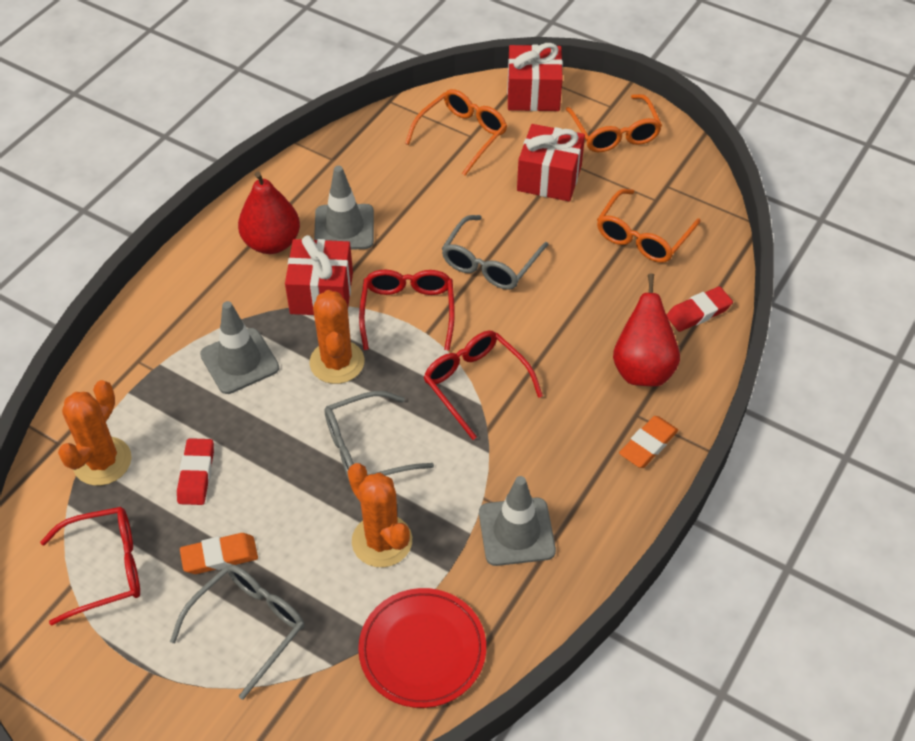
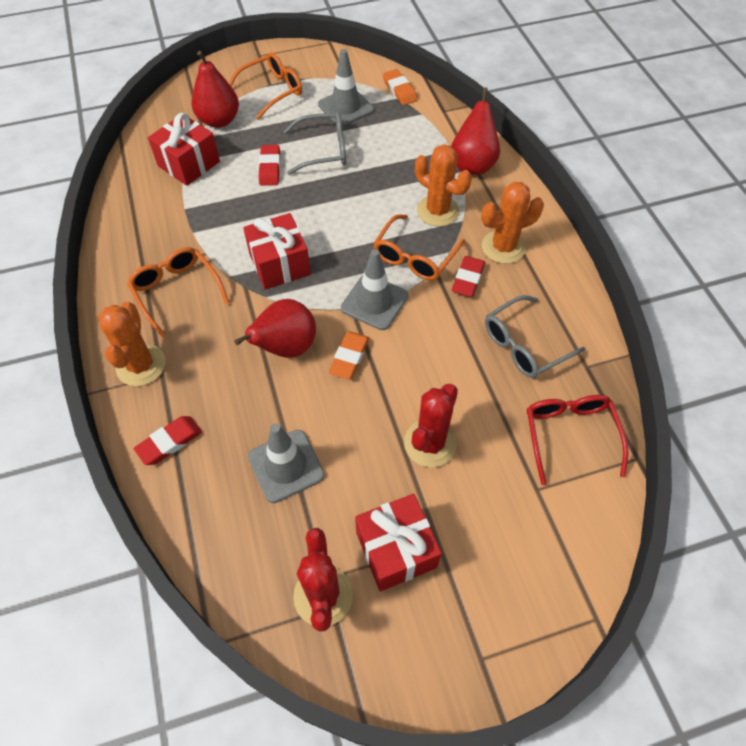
grey glasses: 3 -> 2
red cactus: 0 -> 2
red eraser: 2 -> 3
red glasses: 3 -> 1
red pear: 2 -> 3
red plate: 1 -> 0

